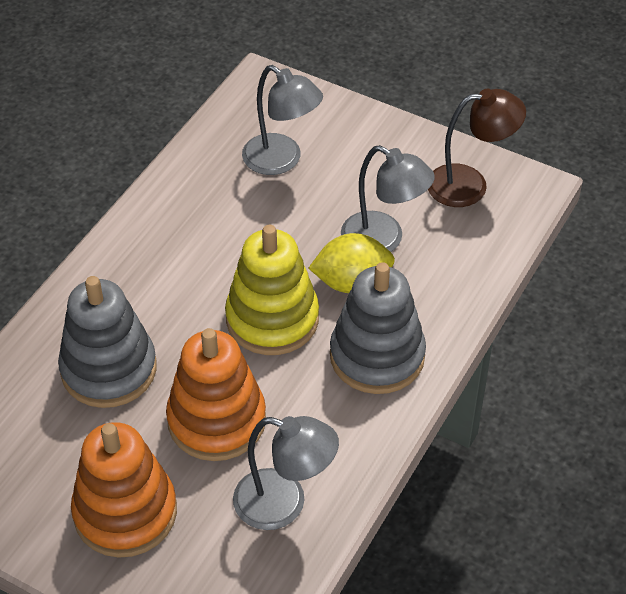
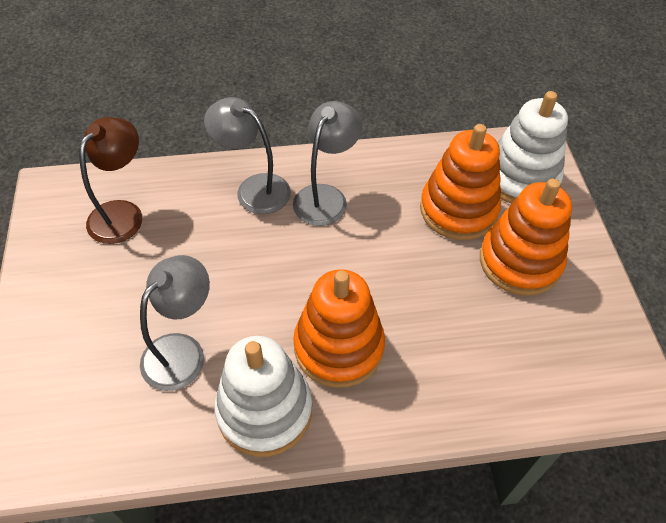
grey stacking toy: 2 -> 0
orange stacking toy: 2 -> 3
white stacking toy: 0 -> 2
yellow lemon: 1 -> 0
yellow stacking toy: 1 -> 0

